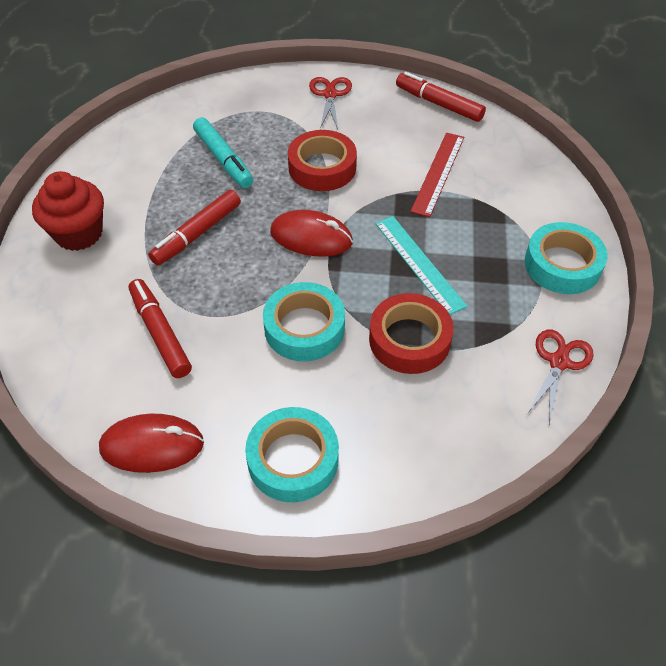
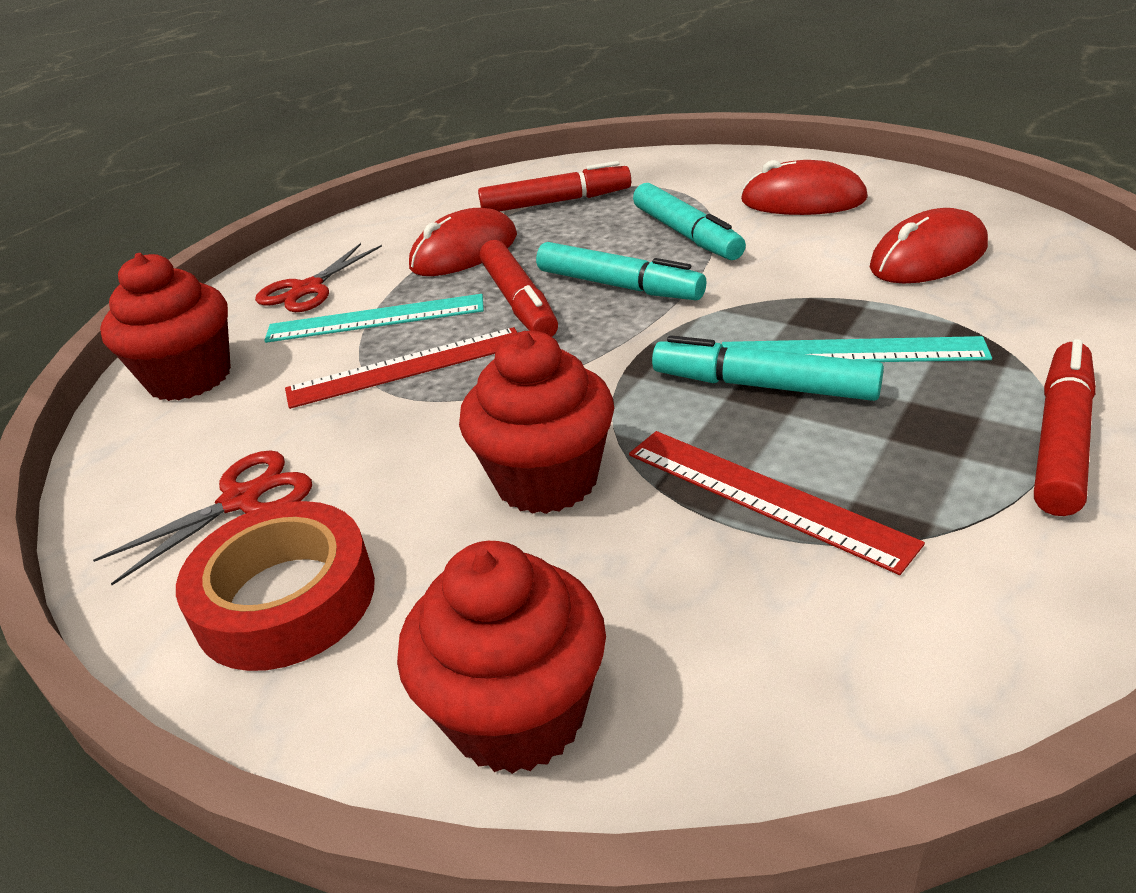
red cupcake: 1 -> 3
red mouse: 2 -> 3
red ruler: 1 -> 2
red tape: 2 -> 1
turquoise marker: 1 -> 3
turquoise ruler: 1 -> 2
turquoise tape: 3 -> 0

